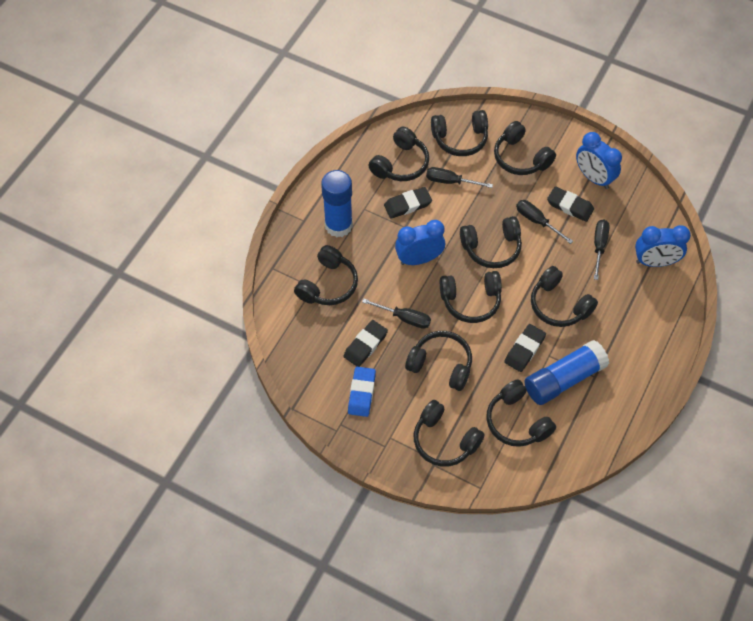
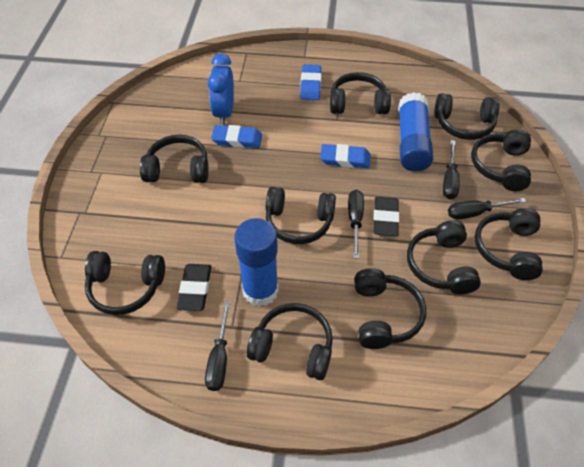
black eraser: 4 -> 2
blue clock: 3 -> 1
blue eraser: 1 -> 3

